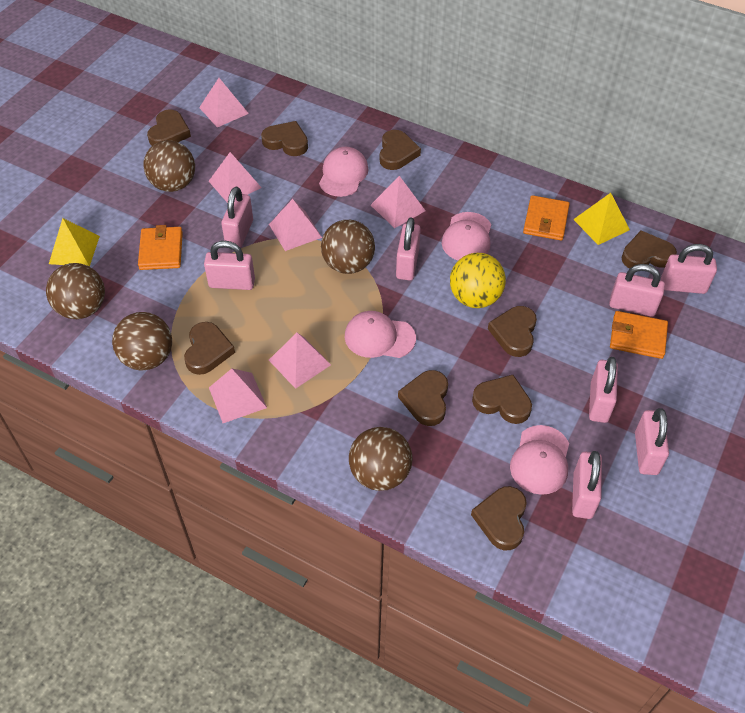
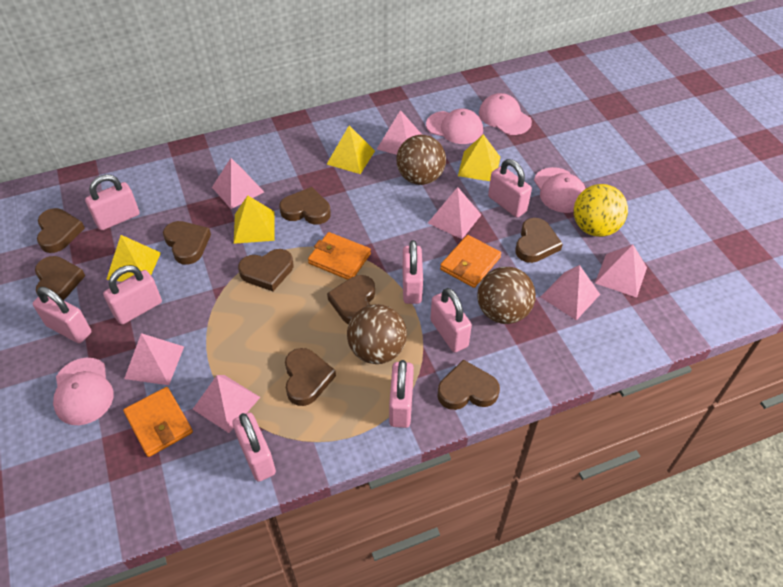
brown ball: 5 -> 3
pink pyramid: 6 -> 7
yellow pyramid: 2 -> 4

